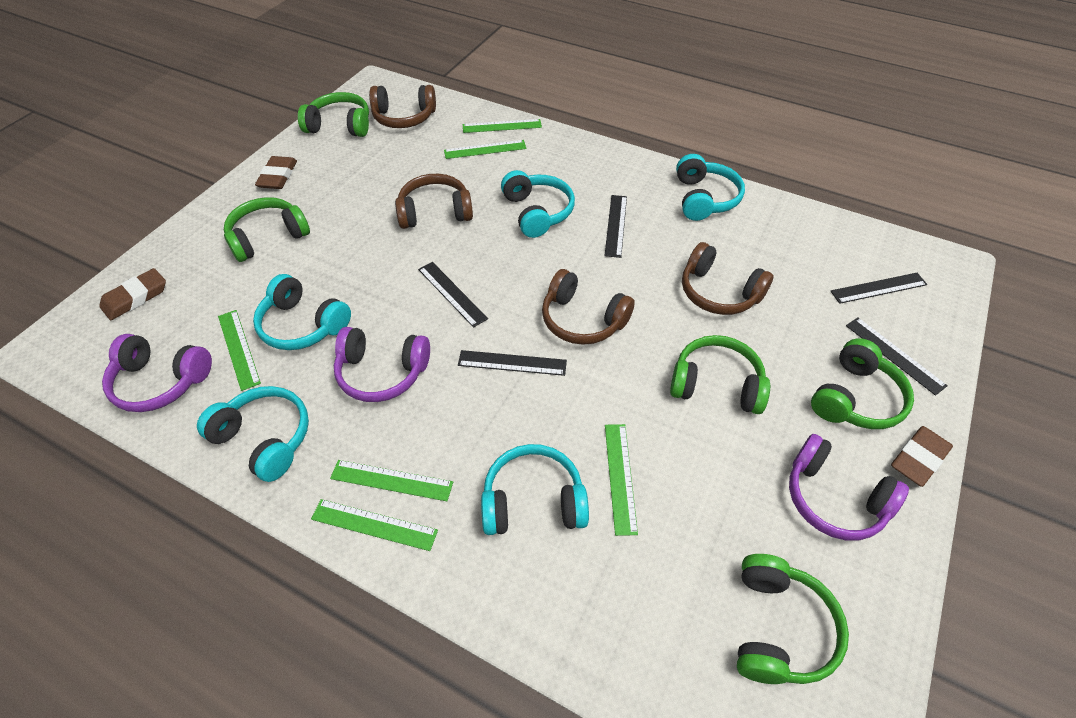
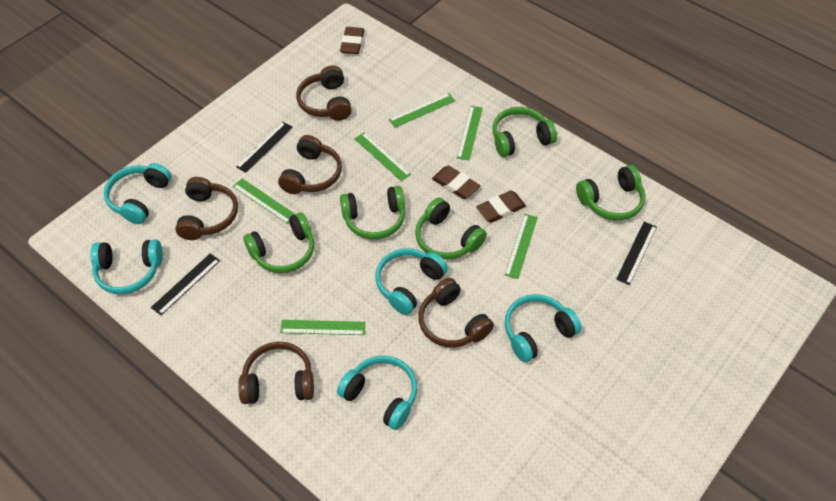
black ruler: 5 -> 3
brown headphones: 4 -> 5
purple headphones: 3 -> 0

